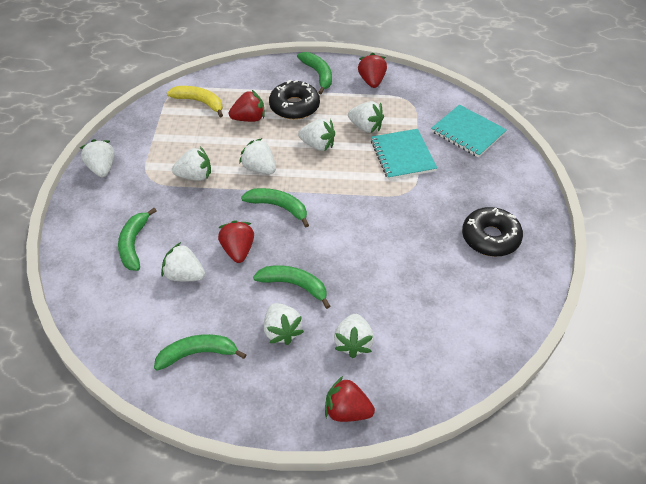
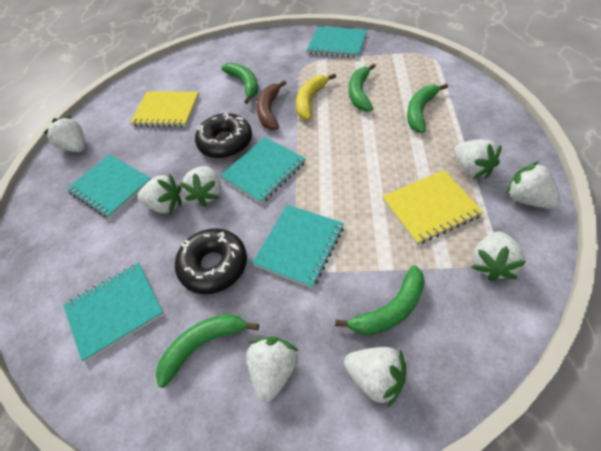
brown banana: 0 -> 1
red strawberry: 4 -> 0
turquoise notebook: 2 -> 5
yellow notebook: 0 -> 2

